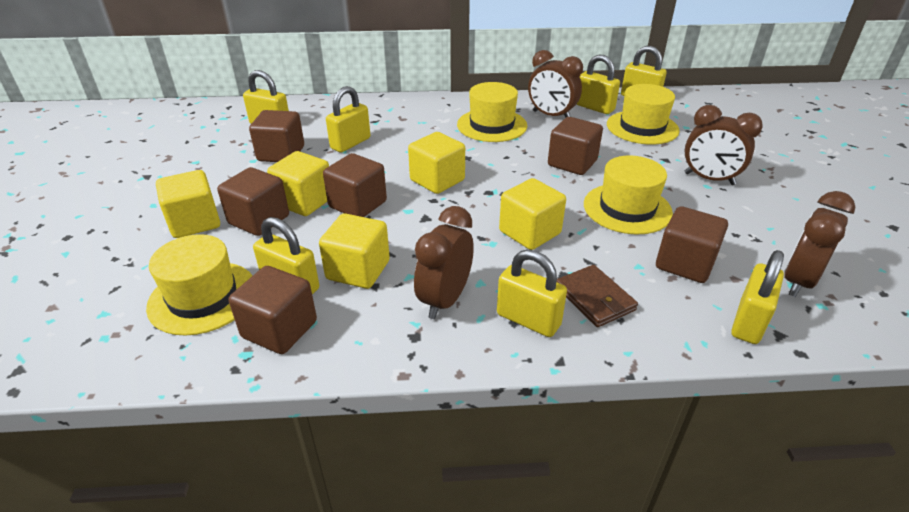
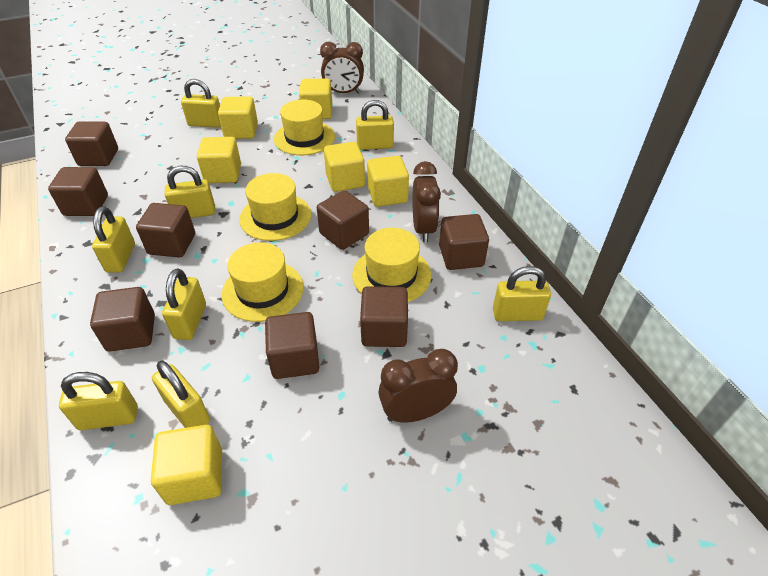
brown clock: 4 -> 3
brown cube: 6 -> 8
brown wallet: 1 -> 0
yellow cube: 5 -> 6
yellow padlock: 7 -> 8

